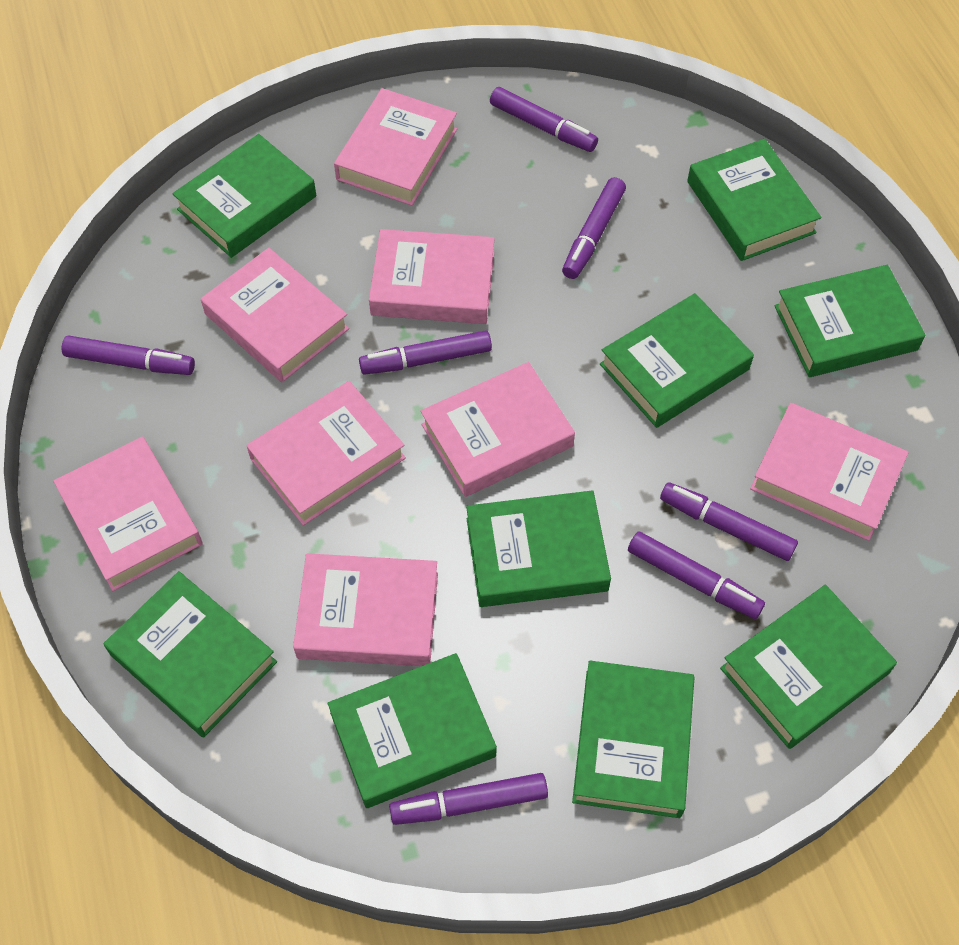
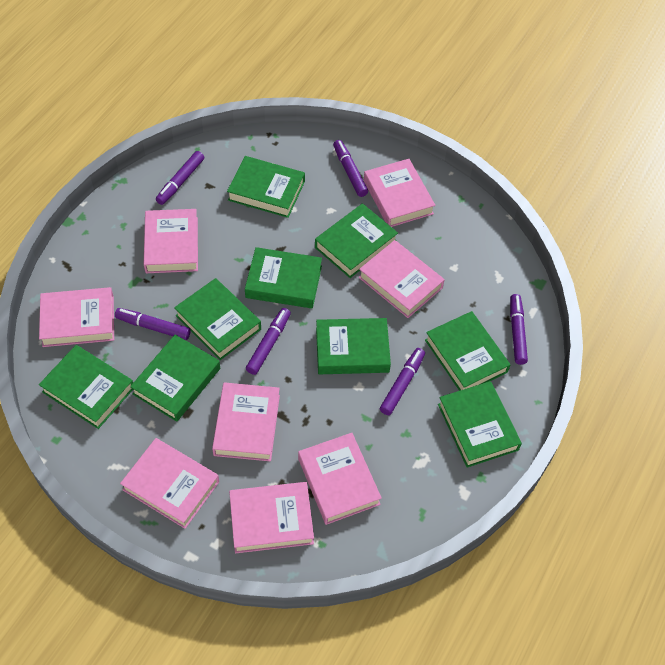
purple marker: 7 -> 6

